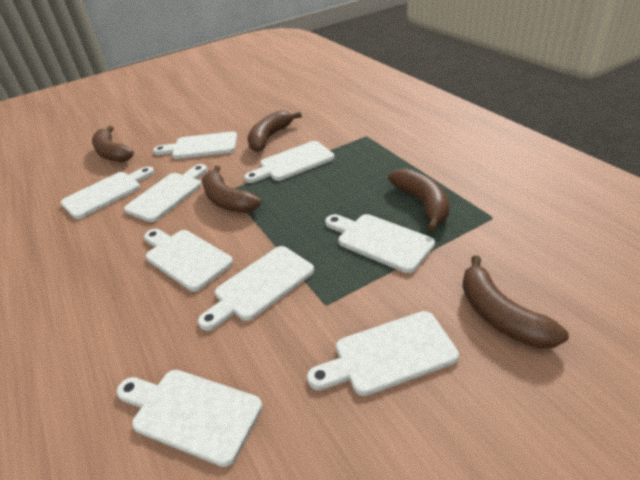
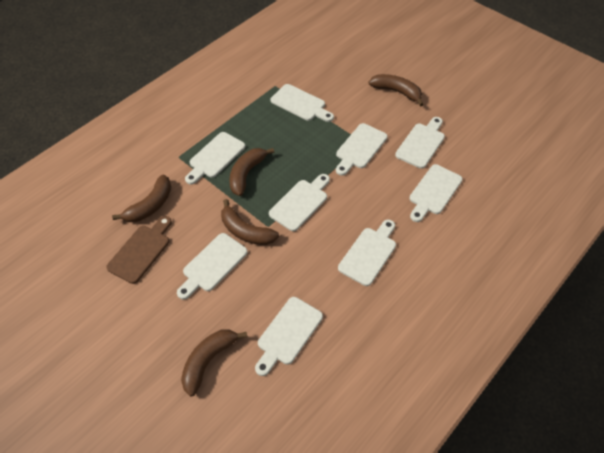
brown cutting board: 0 -> 1

